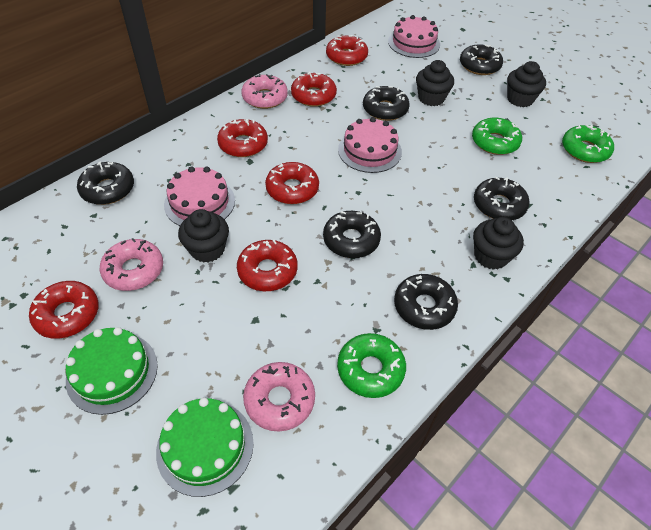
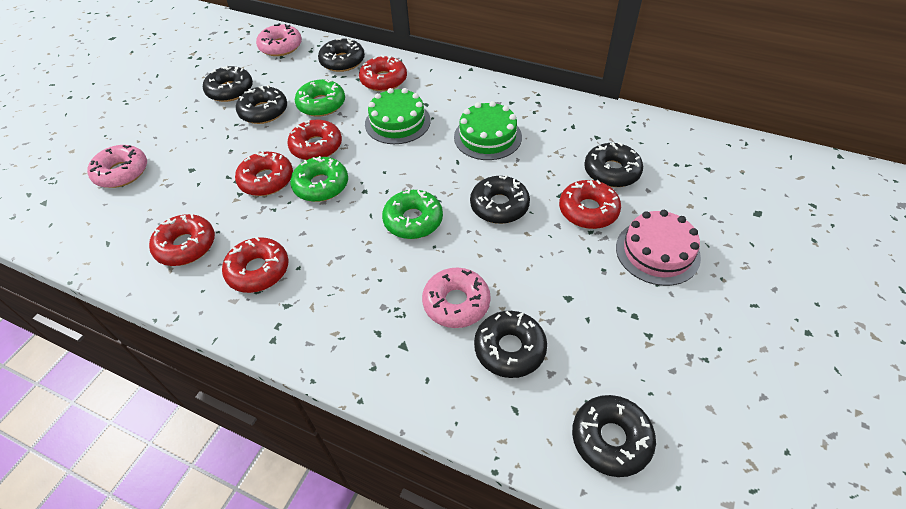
black cupcake: 4 -> 0
black donut: 6 -> 7
pink cake: 3 -> 1

